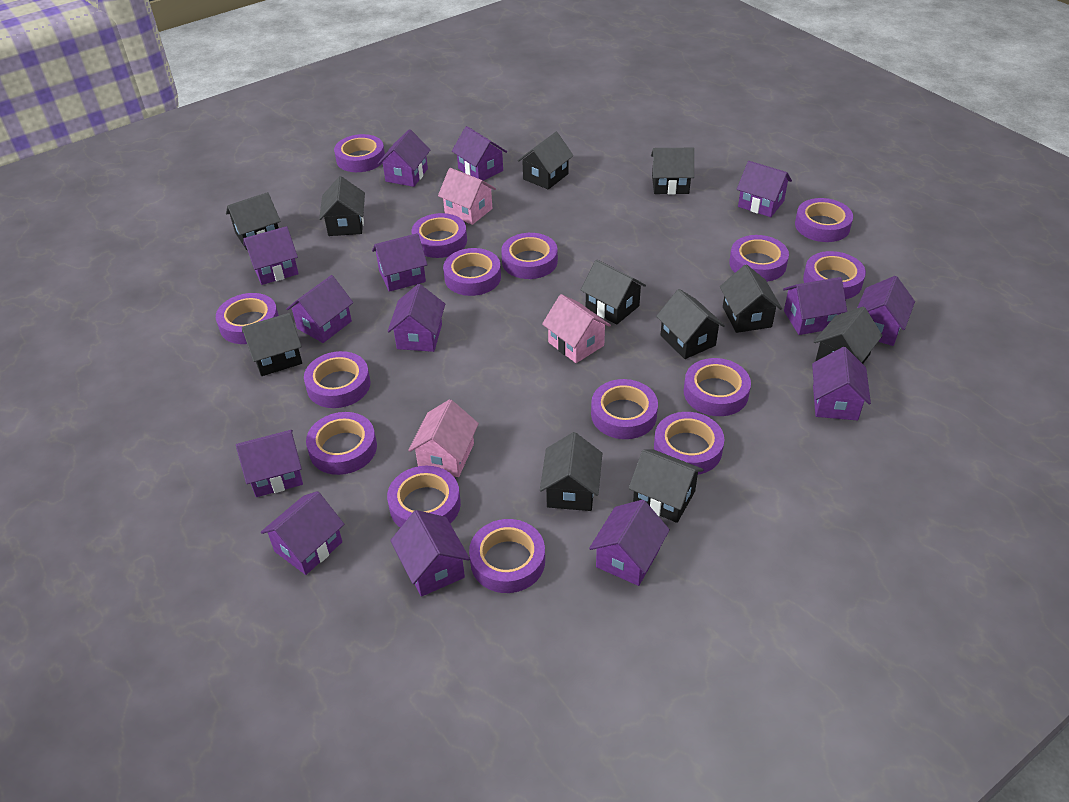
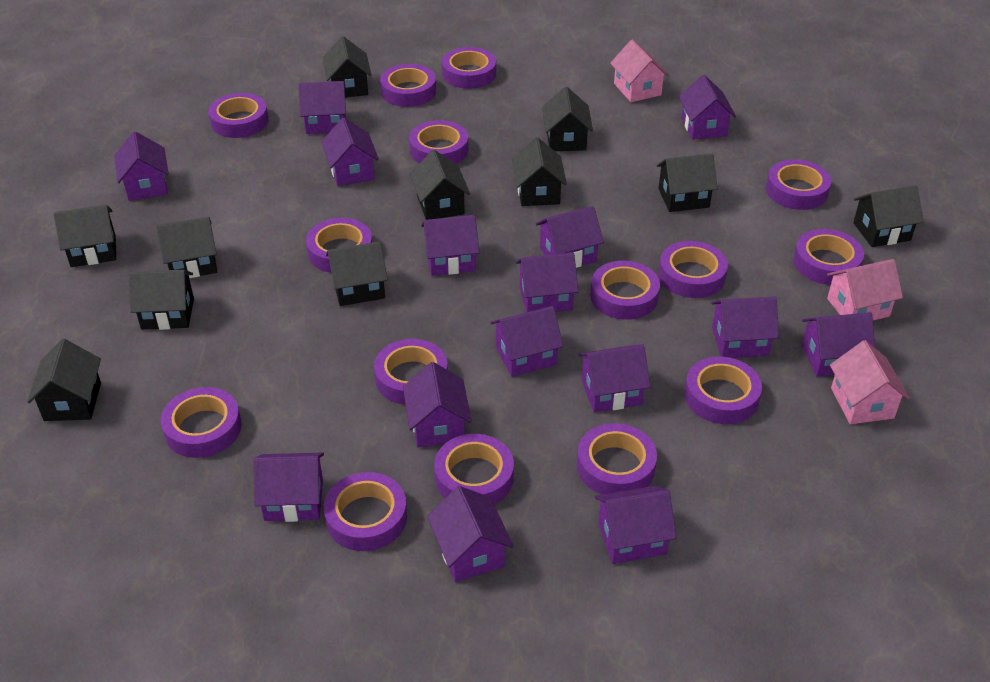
purple house: 14 -> 15

